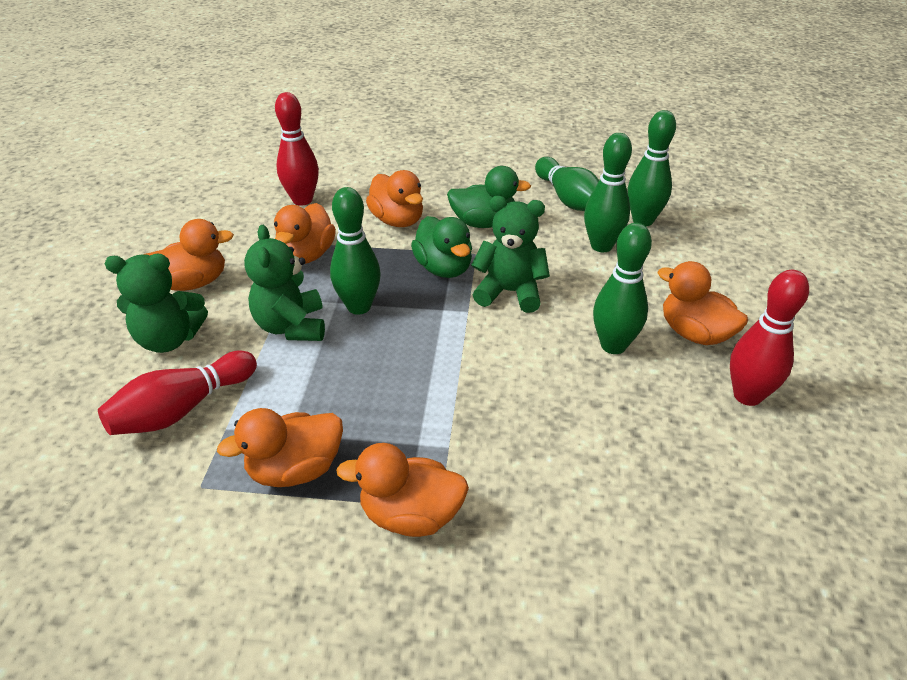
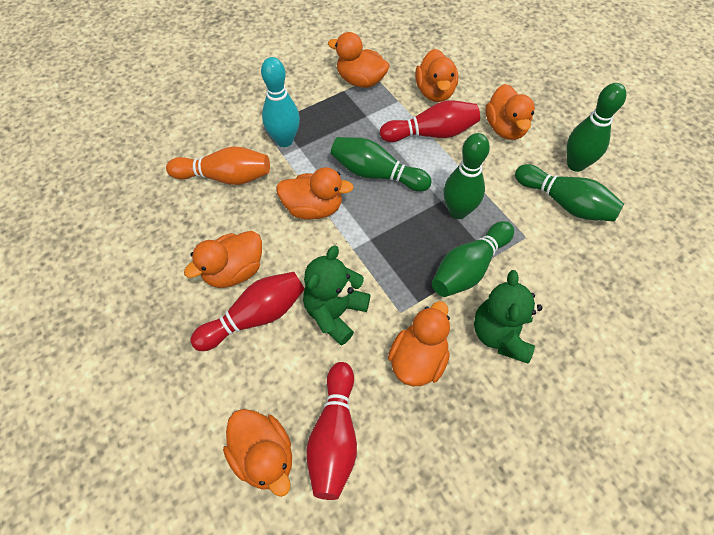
green duck: 2 -> 0
green teddy bear: 3 -> 2
orange bowling pin: 0 -> 1
orange duck: 6 -> 7
turquoise bowling pin: 0 -> 1

